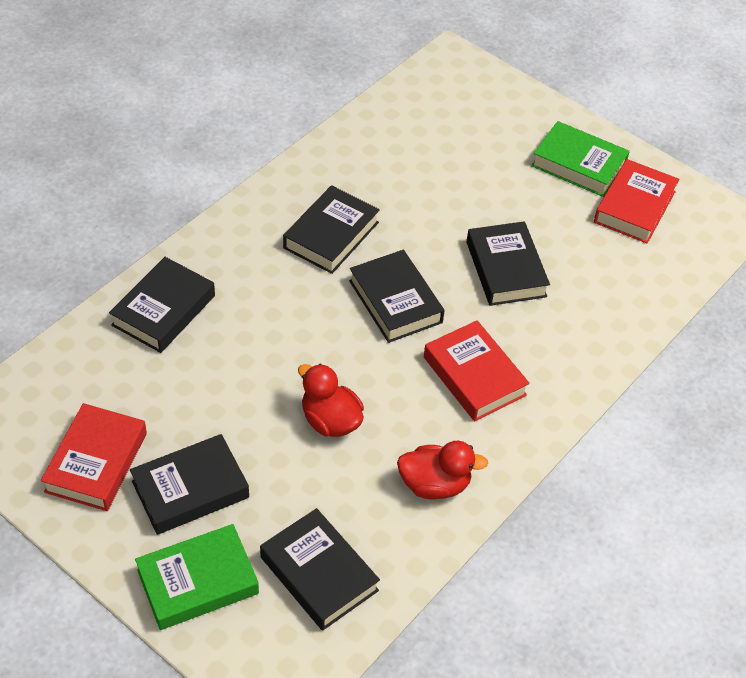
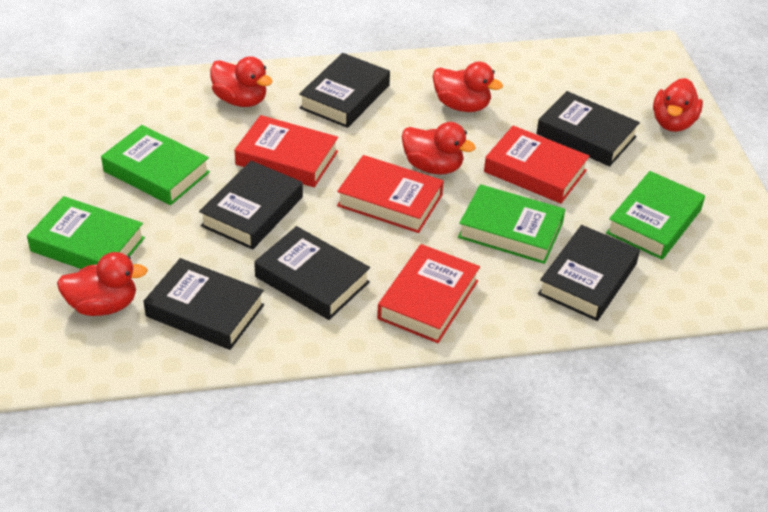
green book: 2 -> 4
red book: 3 -> 4
red duck: 2 -> 5

